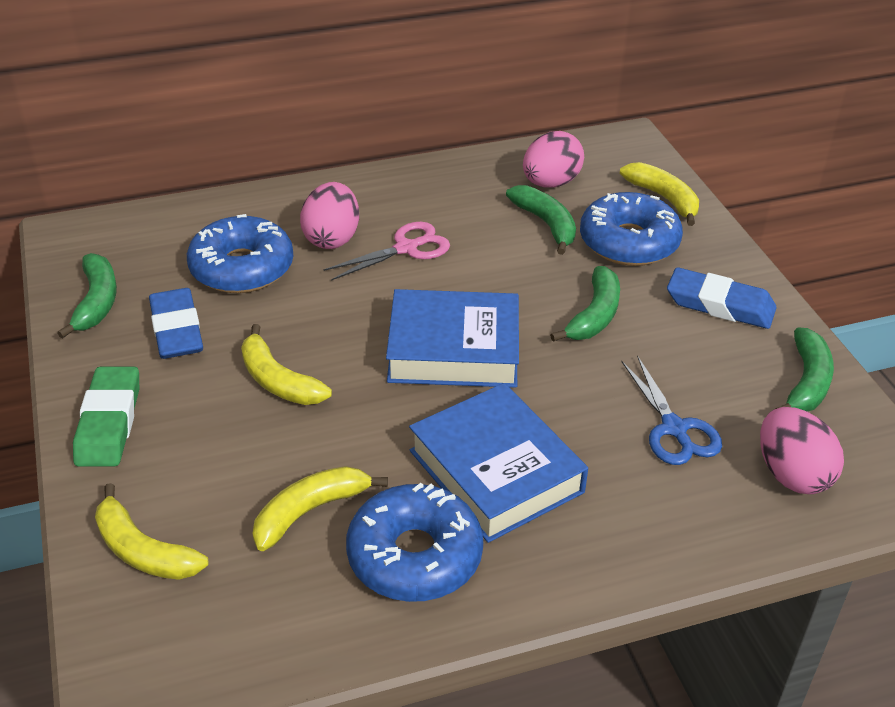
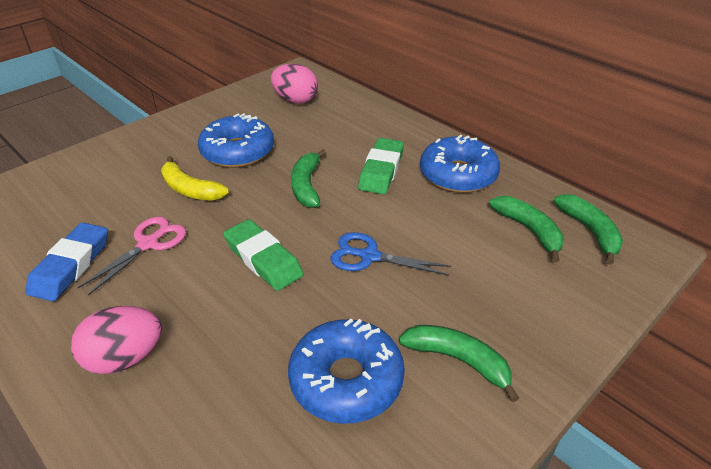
blue book: 2 -> 0
blue eraser: 2 -> 1
green eraser: 1 -> 2
pink egg: 3 -> 2
yellow banana: 4 -> 1

